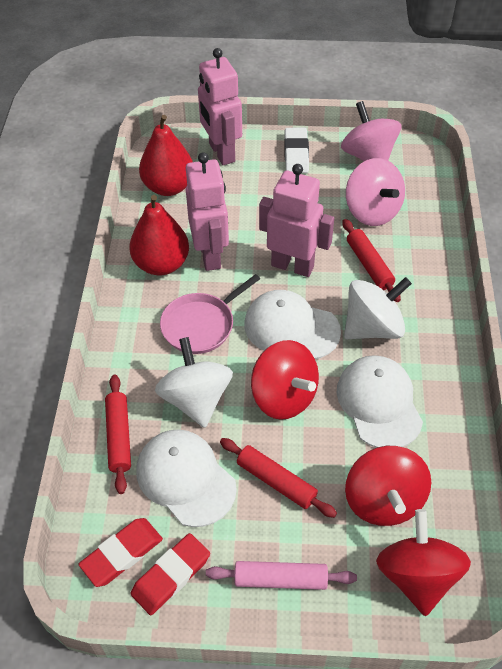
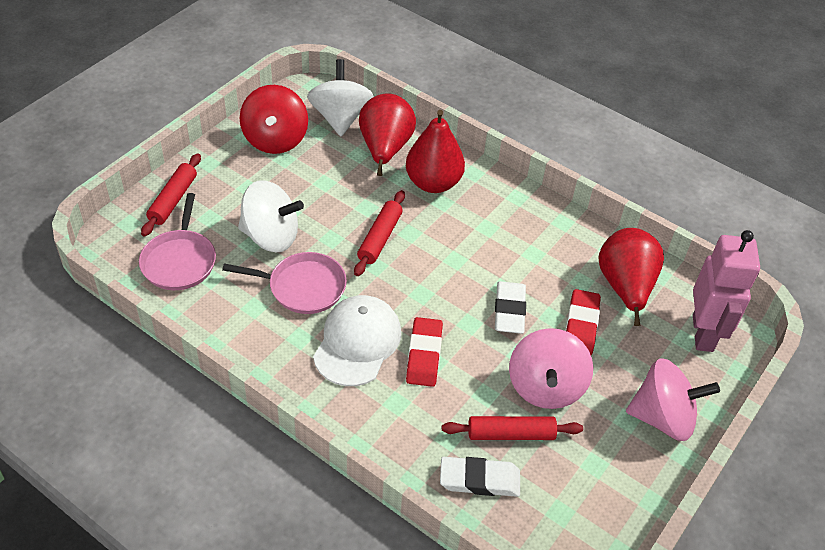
pink pan: 1 -> 2
pink robot: 3 -> 1
pink rolling pin: 1 -> 0
red pear: 2 -> 3
red spinning top: 3 -> 1
white cap: 3 -> 1
white eraser: 1 -> 2

